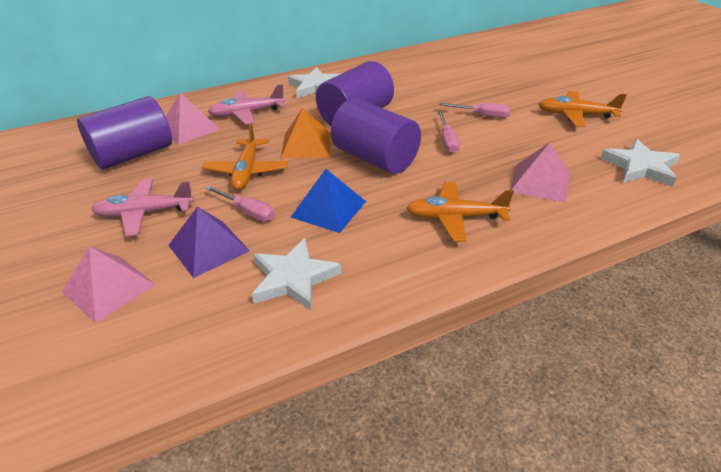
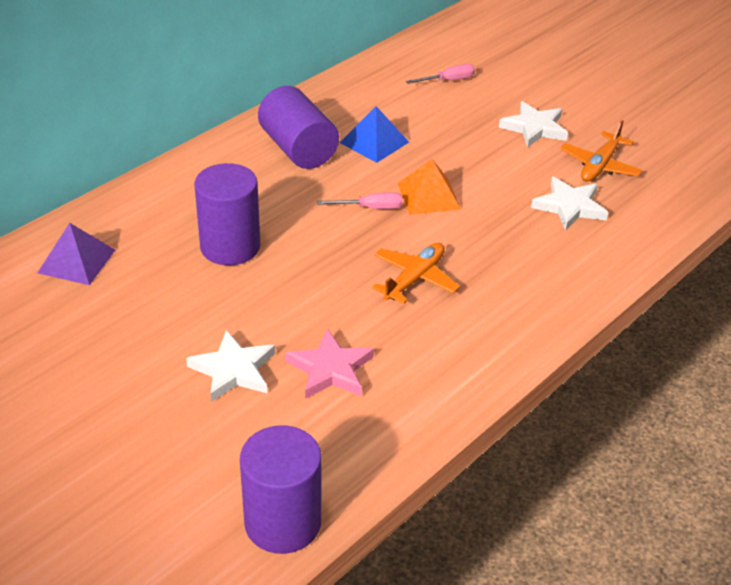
orange plane: 3 -> 2
pink plane: 2 -> 0
pink pyramid: 3 -> 0
pink screwdriver: 3 -> 2
pink star: 0 -> 1

